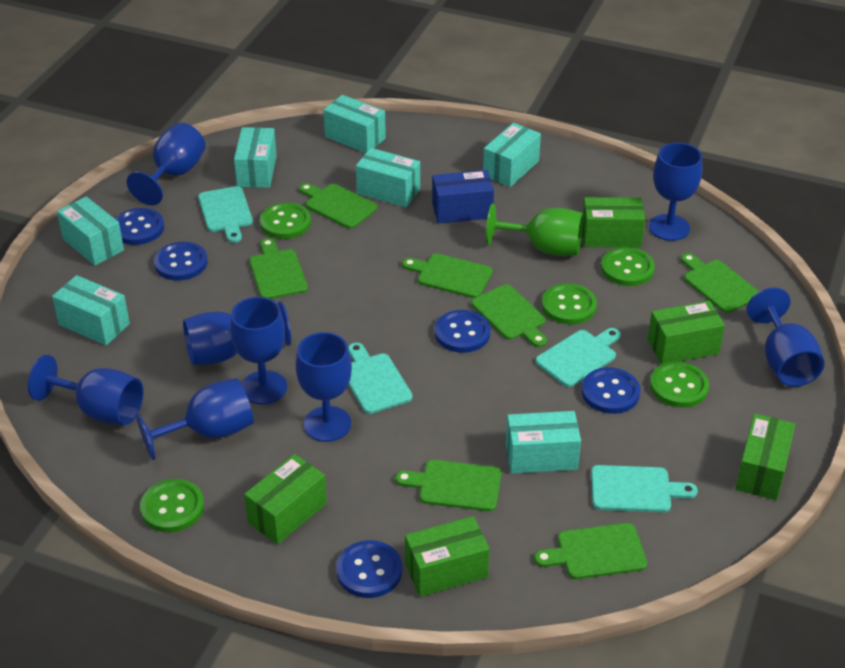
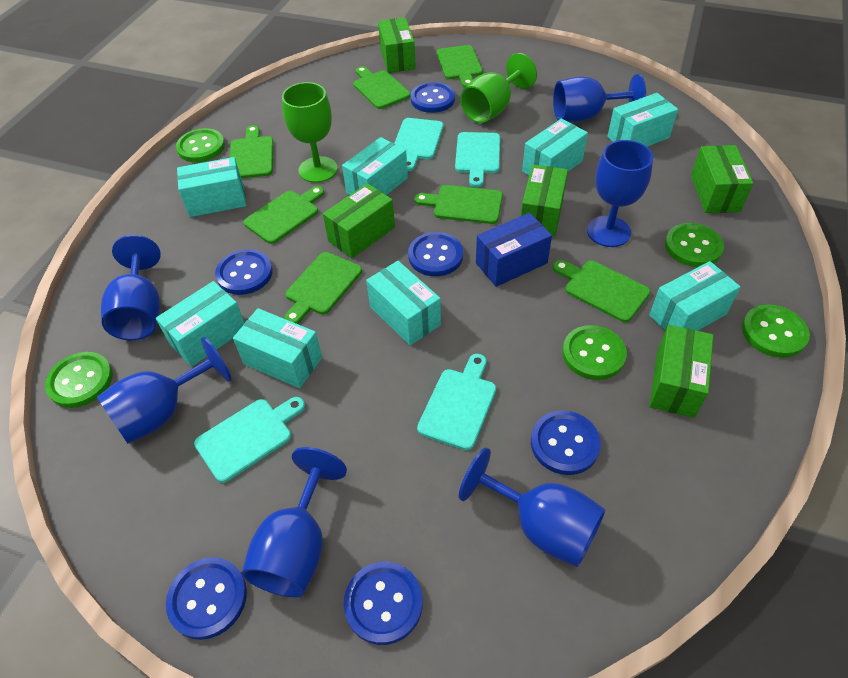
blue button: 5 -> 6
blue goblet: 8 -> 6
green goblet: 1 -> 2
turquoise box: 7 -> 8

